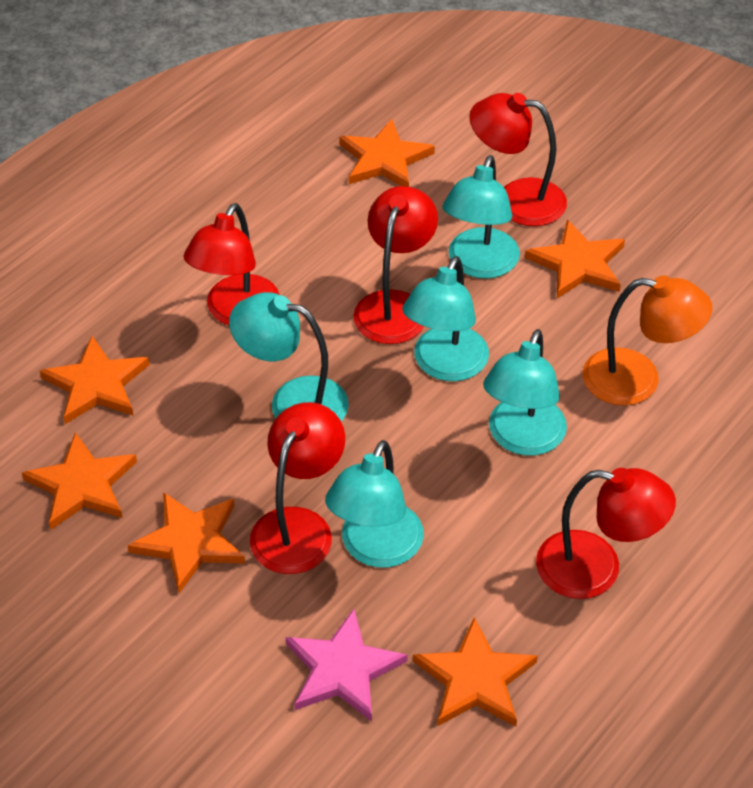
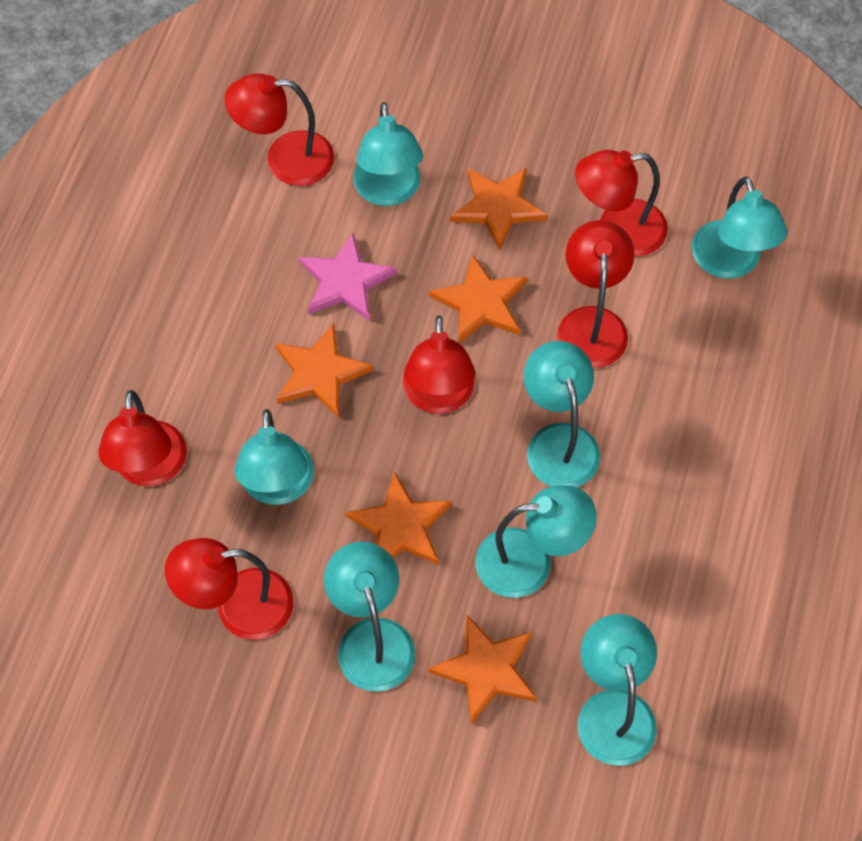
orange lamp: 1 -> 0
orange star: 6 -> 5
red lamp: 5 -> 6
turquoise lamp: 5 -> 7

